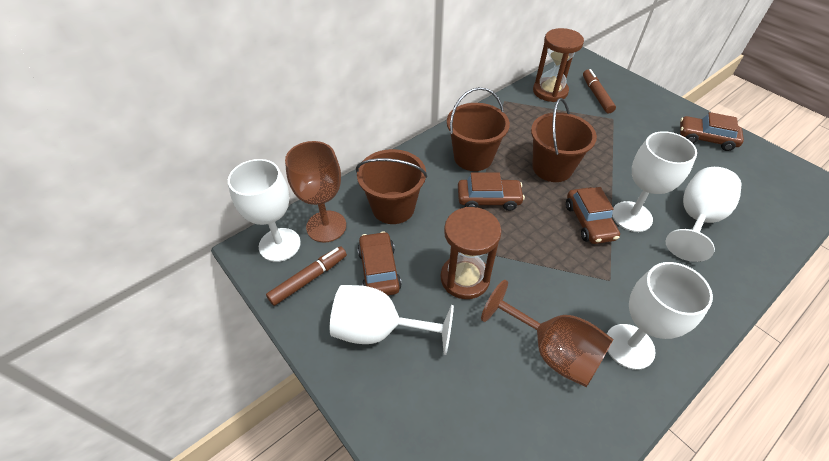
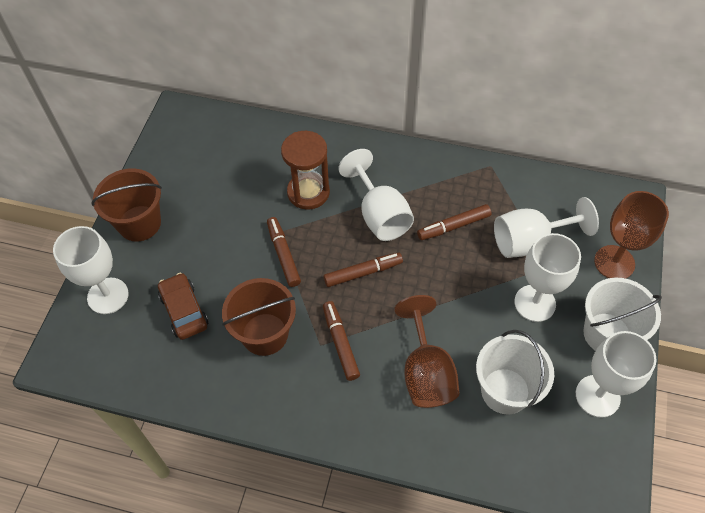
brown bucket: 3 -> 2
brown car: 4 -> 1
brown hourglass: 2 -> 1
brown marker: 2 -> 4
white bucket: 0 -> 2

